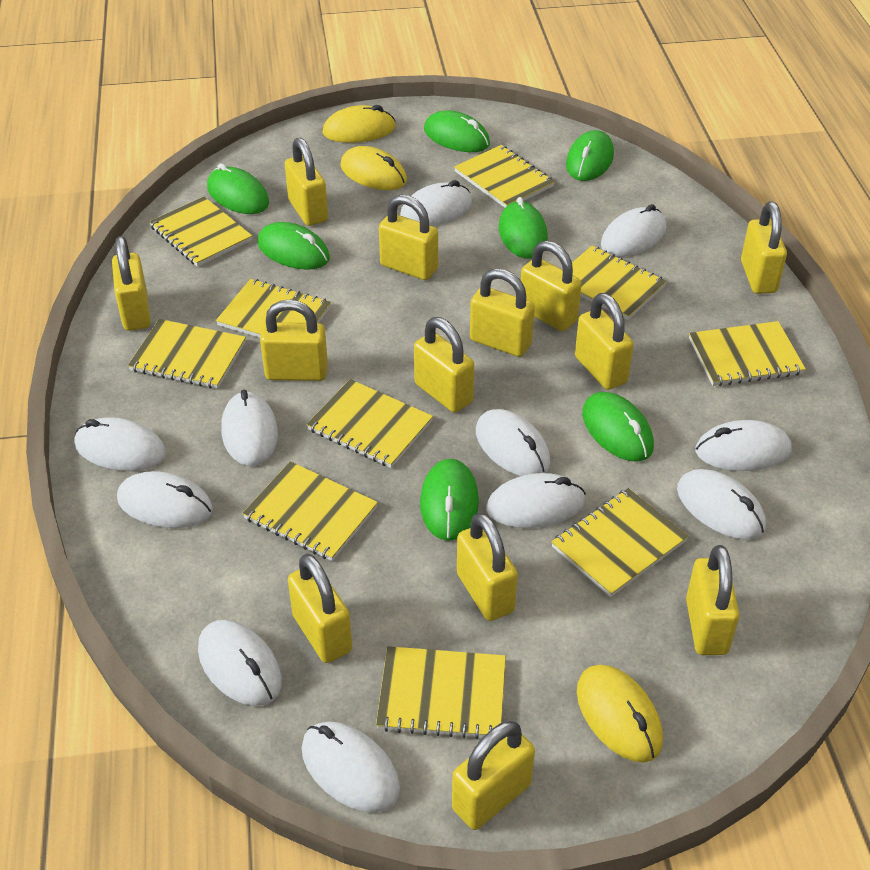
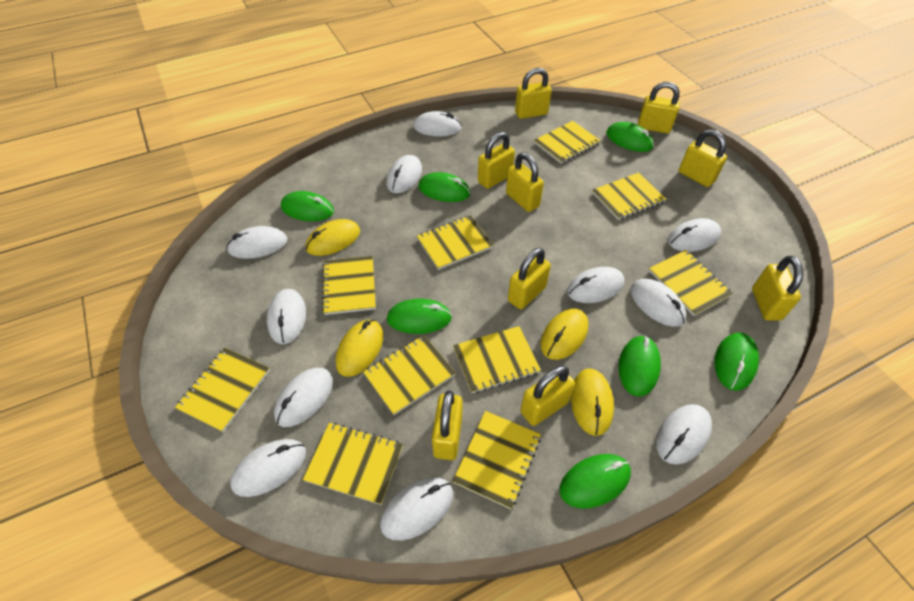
yellow mouse: 3 -> 4
yellow padlock: 13 -> 9

